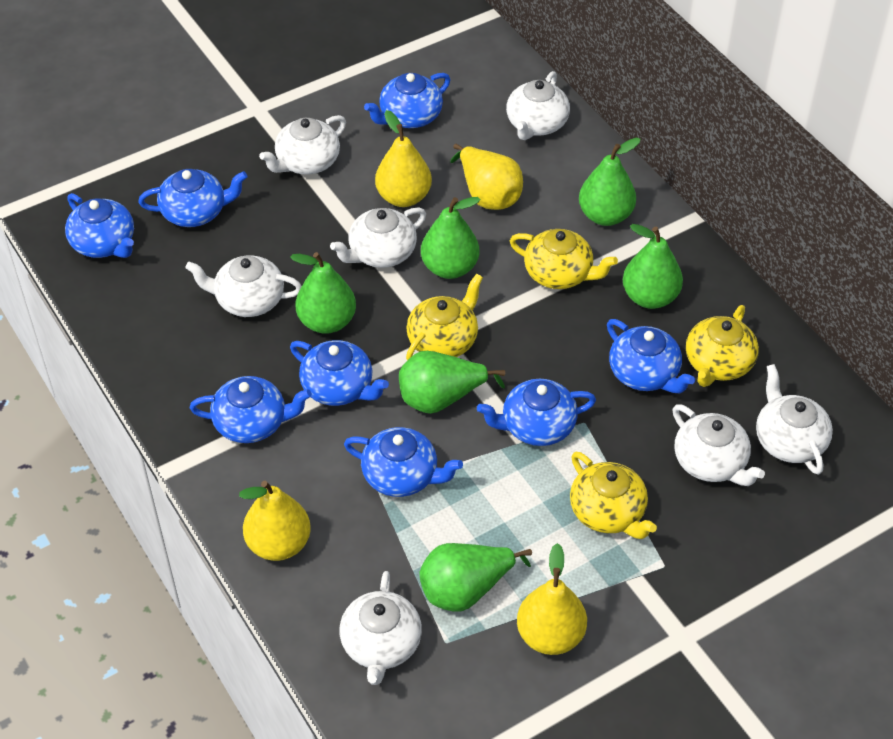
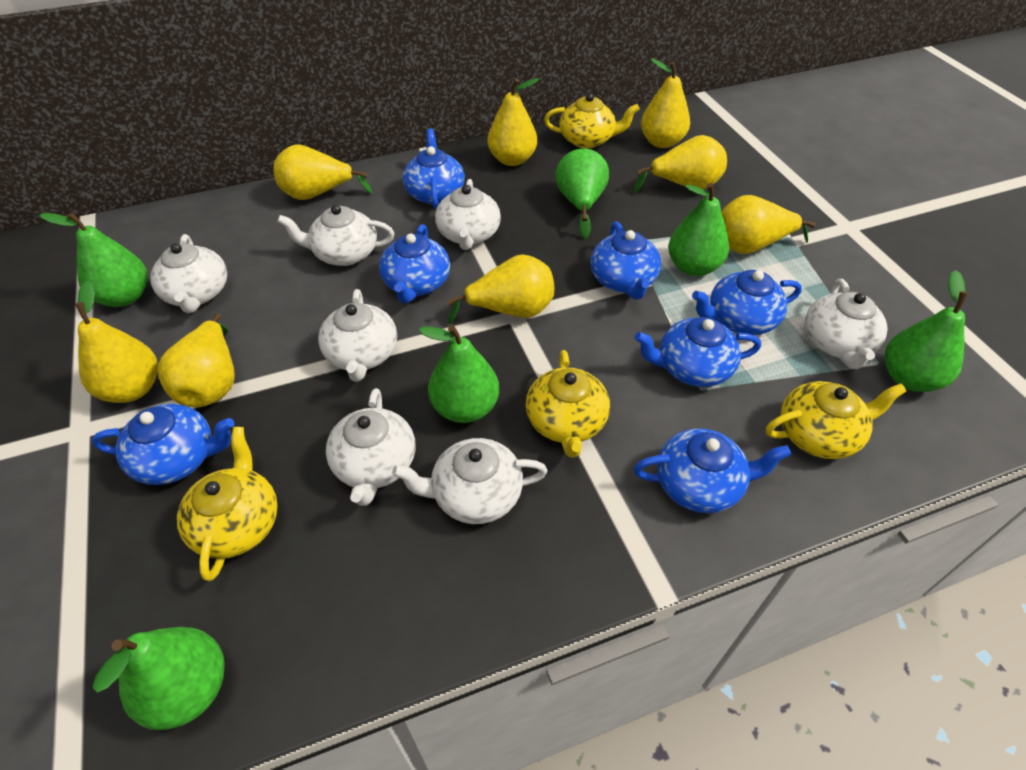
blue teapot: 8 -> 7
yellow pear: 4 -> 8

